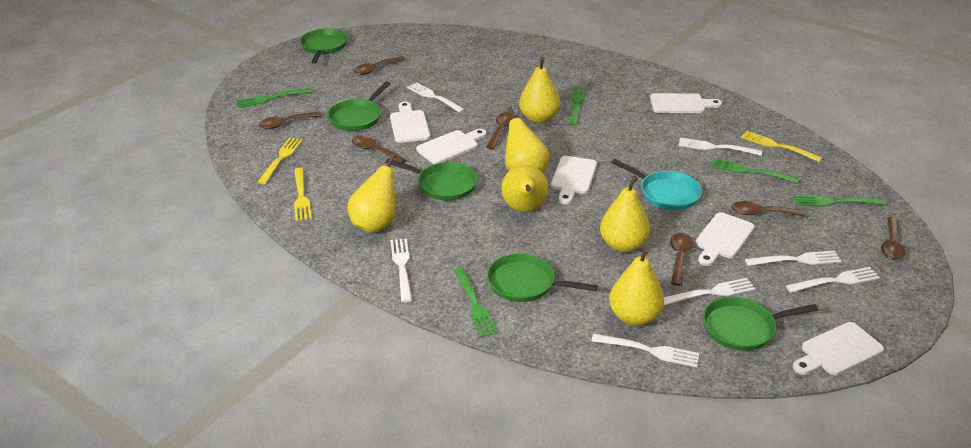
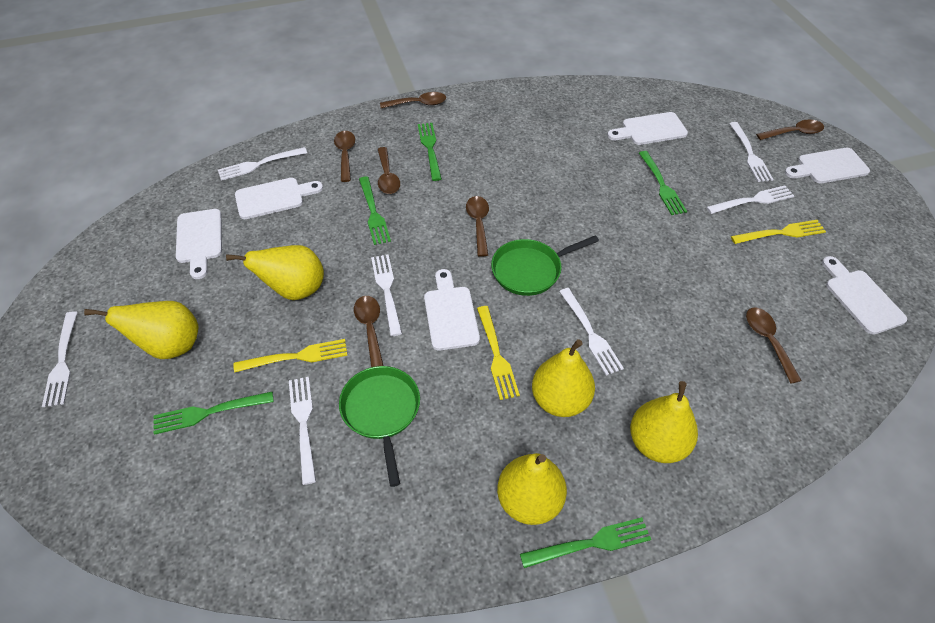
green pan: 5 -> 2
turquoise pan: 1 -> 0
yellow pear: 6 -> 5

